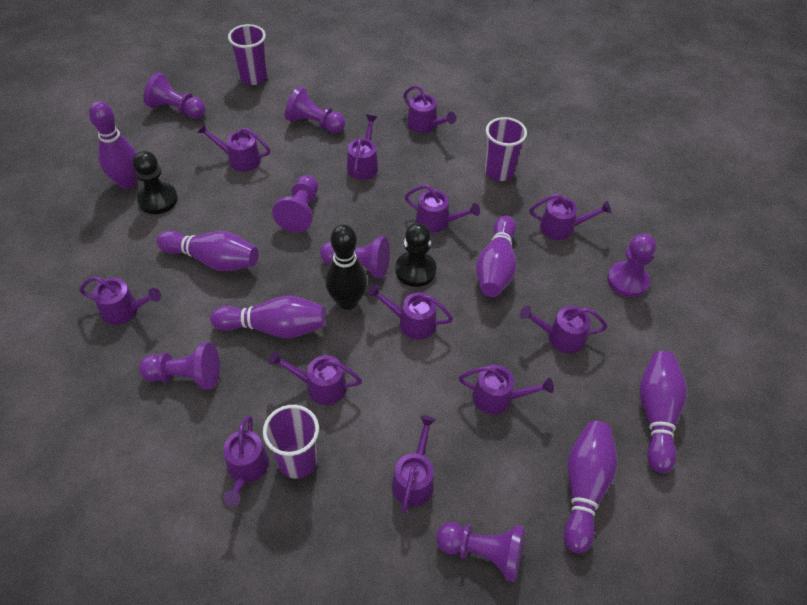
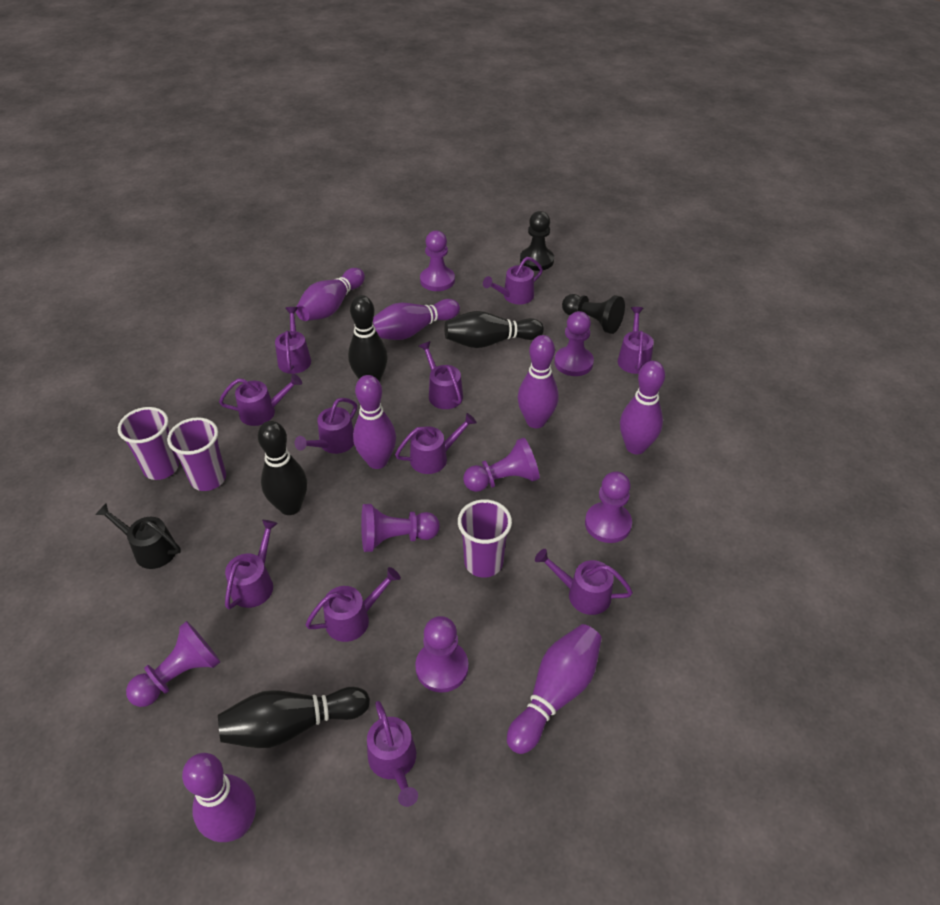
black bowling pin: 1 -> 4
black watering can: 0 -> 1
purple bowling pin: 6 -> 7
purple watering can: 12 -> 11

